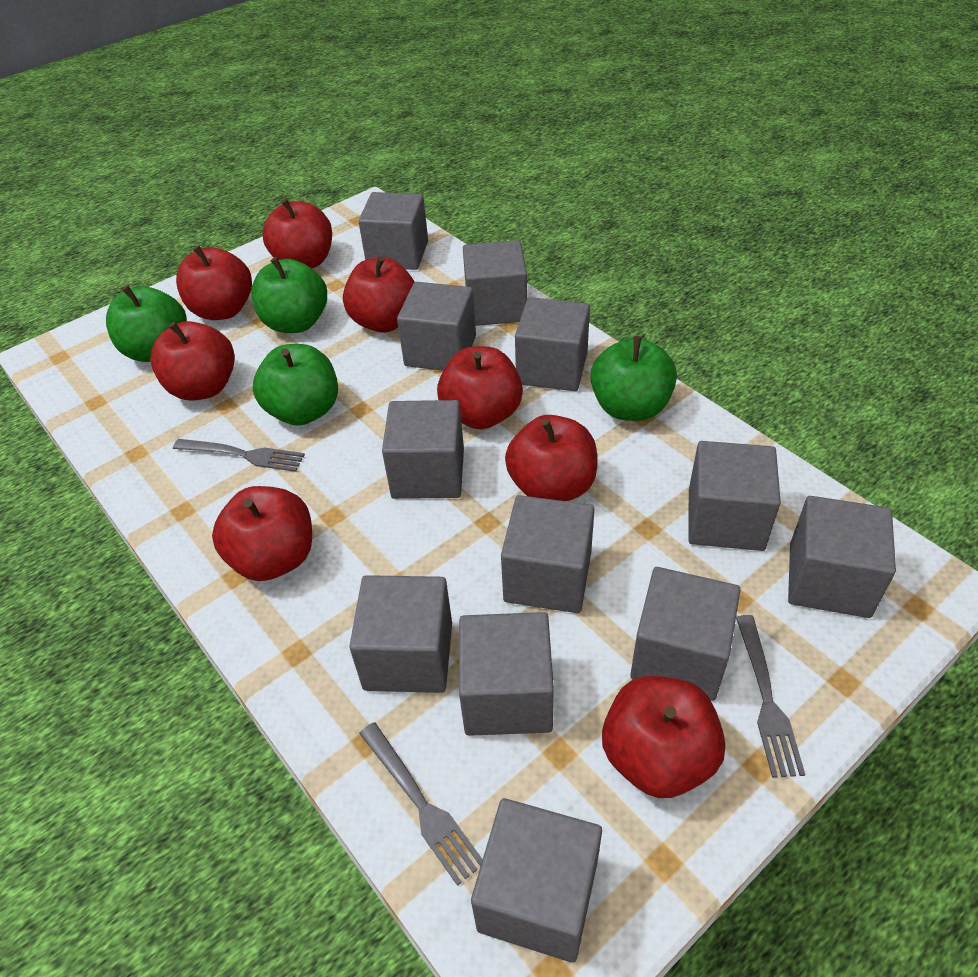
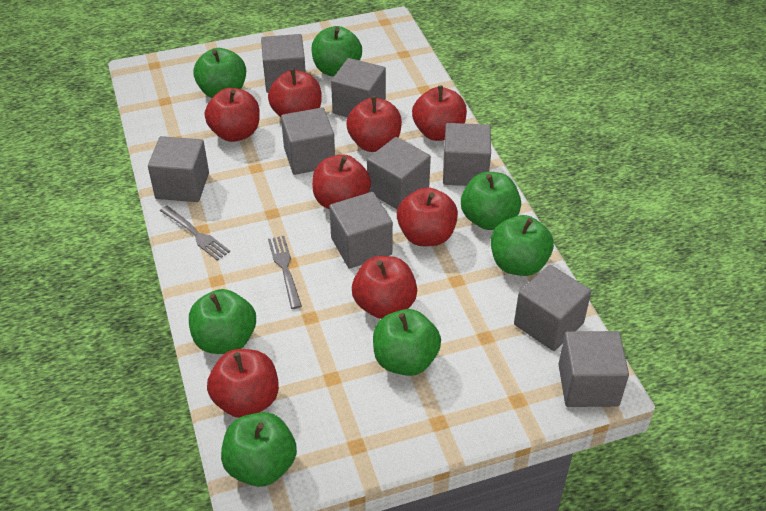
green apple: 4 -> 7
grey cube: 12 -> 9
grey fork: 3 -> 2

